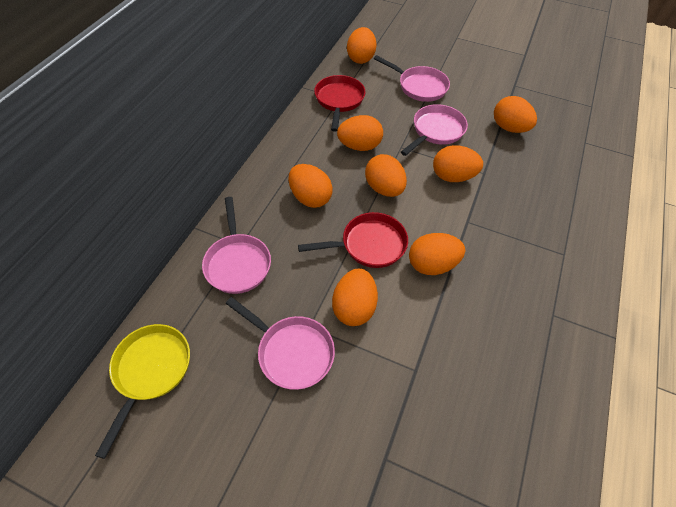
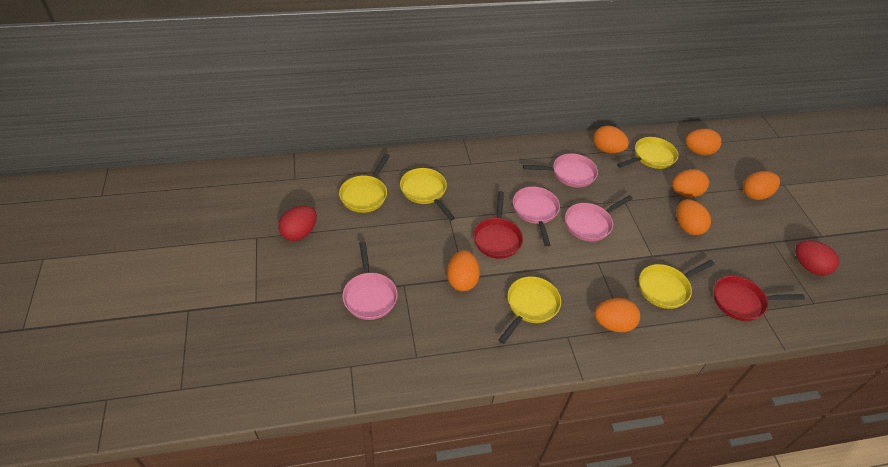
orange egg: 8 -> 7
red egg: 0 -> 2
yellow pan: 1 -> 5

